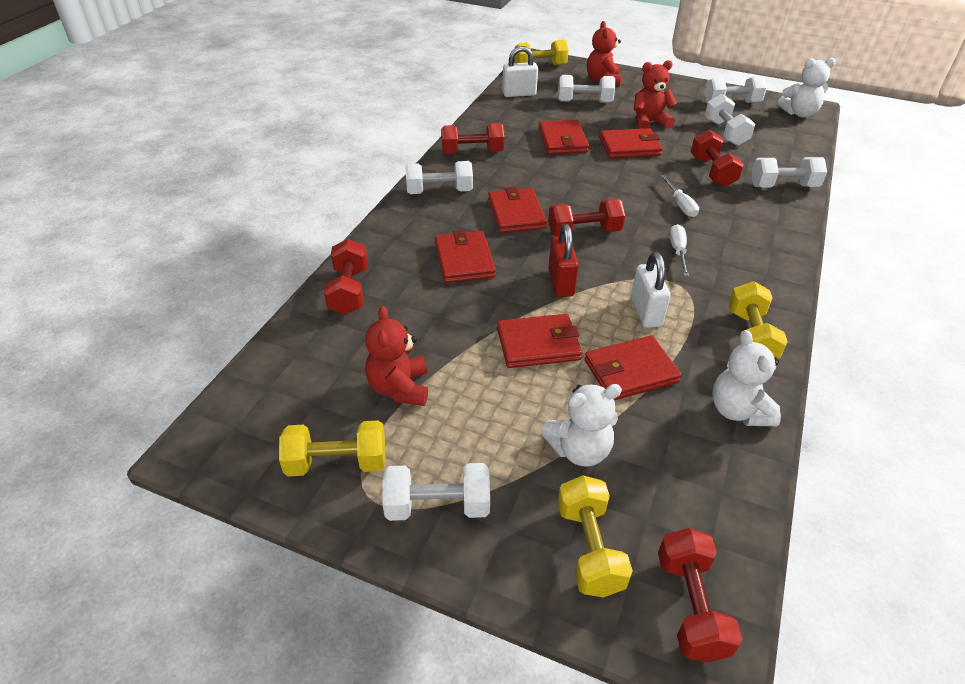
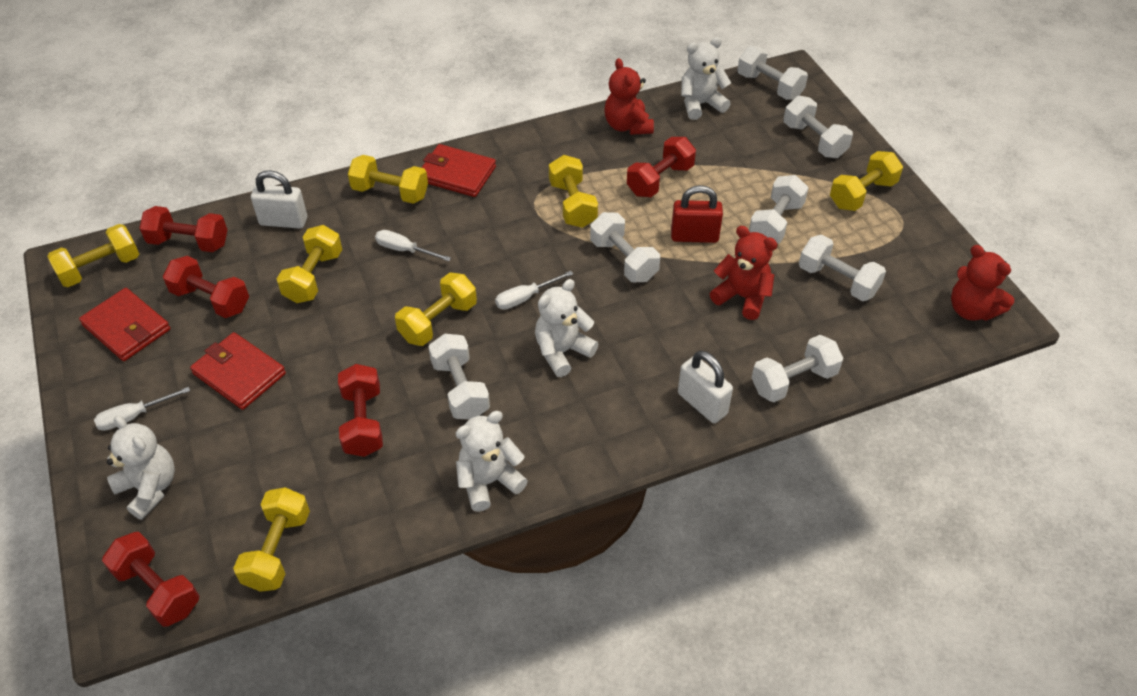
red wallet: 6 -> 3
white dumbbell: 6 -> 7
white screwdriver: 2 -> 3
white teddy bear: 3 -> 4
yellow dumbbell: 4 -> 7

